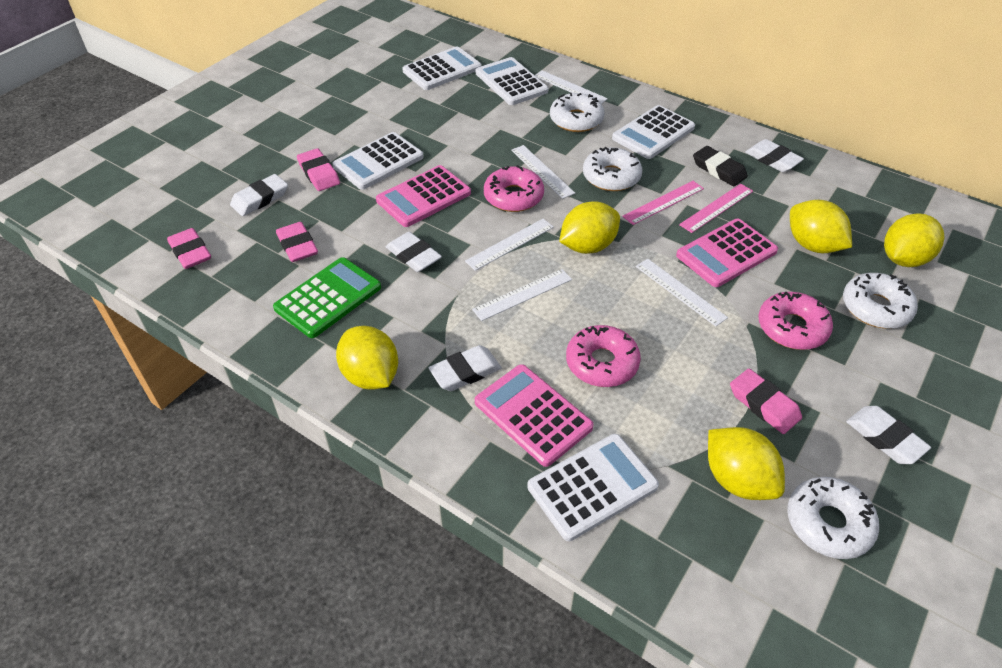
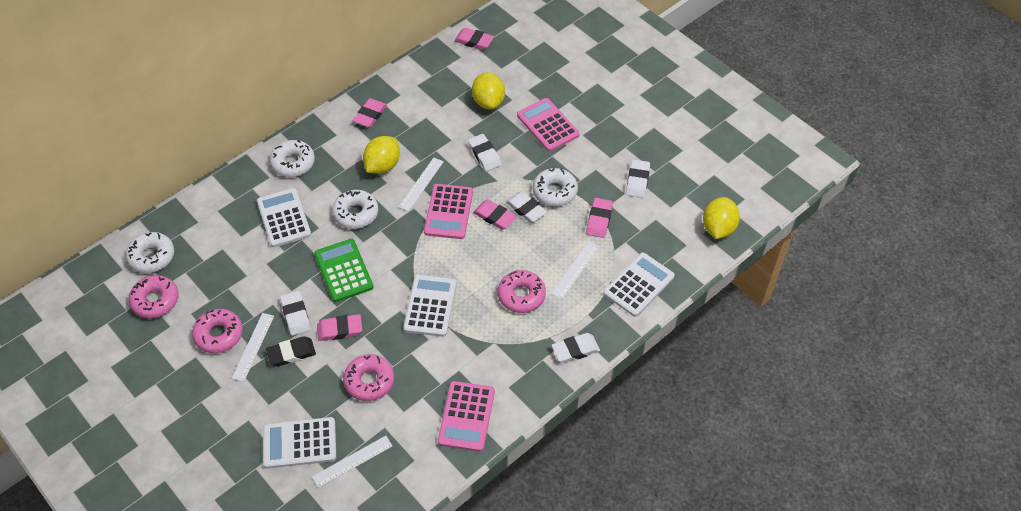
pink donut: 3 -> 4
pink eraser: 4 -> 5
pink ruler: 2 -> 0
white calculator: 5 -> 4
white ruler: 5 -> 4
yellow lemon: 5 -> 3

